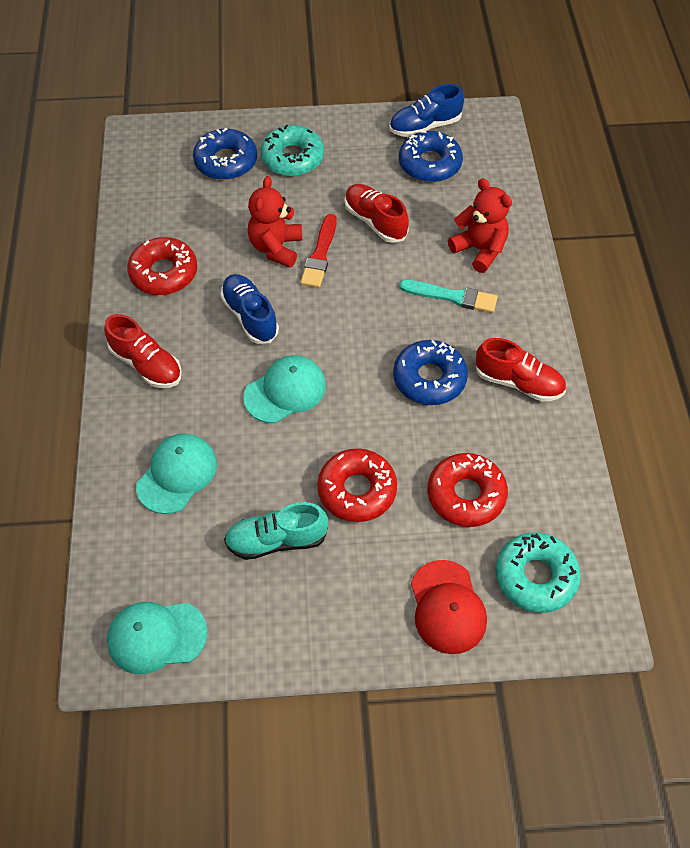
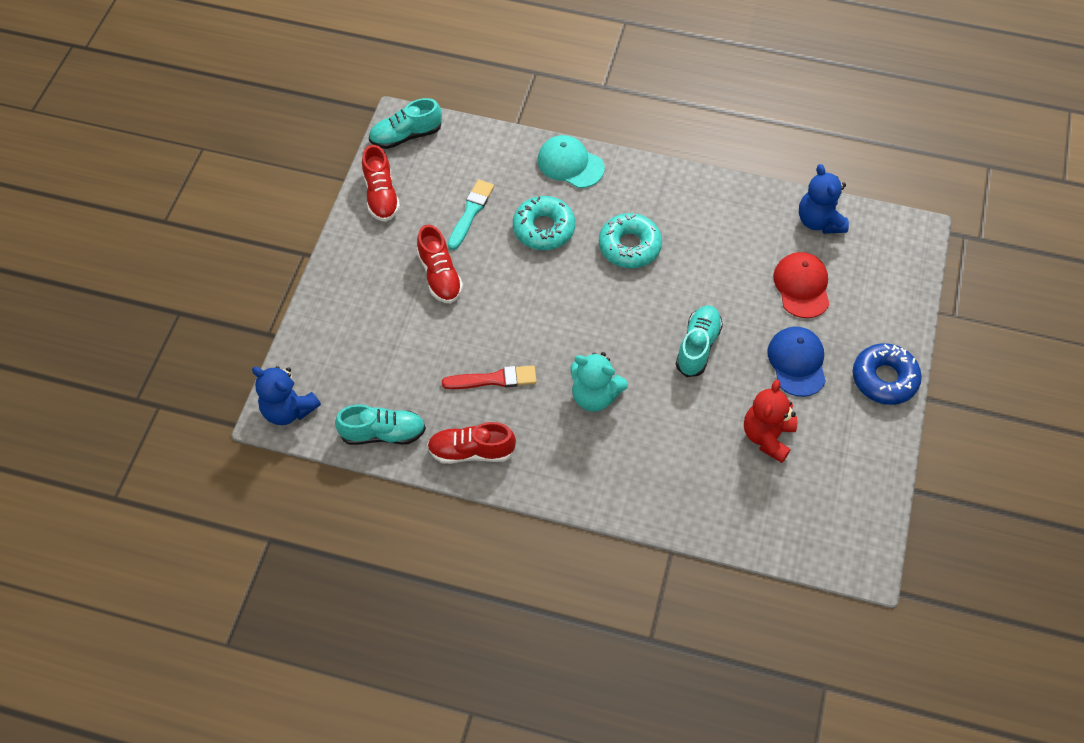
blue cap: 0 -> 1
blue donut: 3 -> 1
blue shoe: 2 -> 0
blue teddy bear: 0 -> 2
red donut: 3 -> 0
red teddy bear: 2 -> 1
turquoise cap: 3 -> 1
turquoise shoe: 1 -> 3
turquoise teddy bear: 0 -> 1

